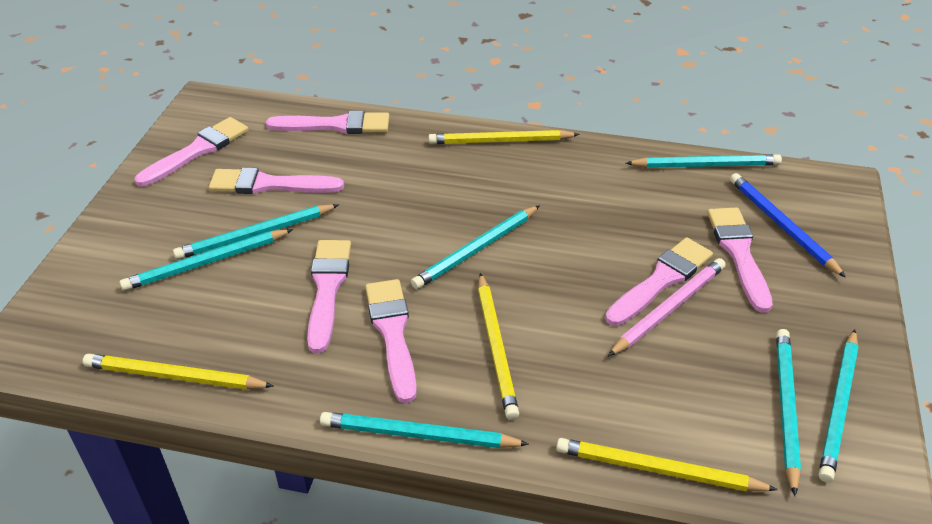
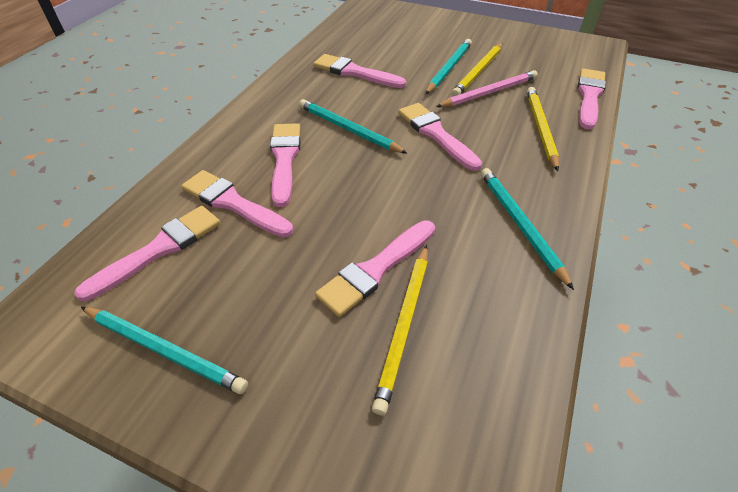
blue pencil: 1 -> 0
turquoise pencil: 7 -> 4
yellow pencil: 4 -> 3

